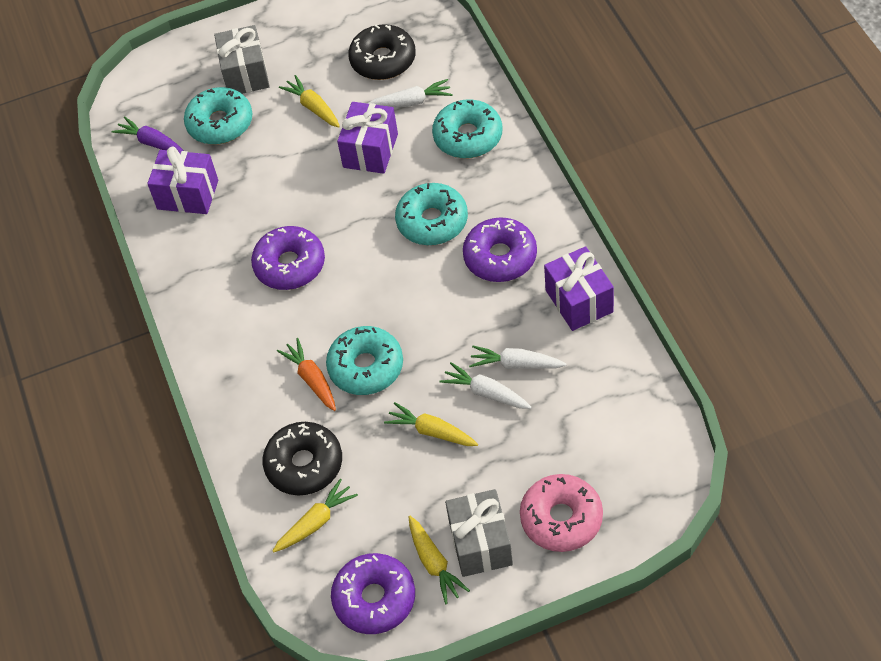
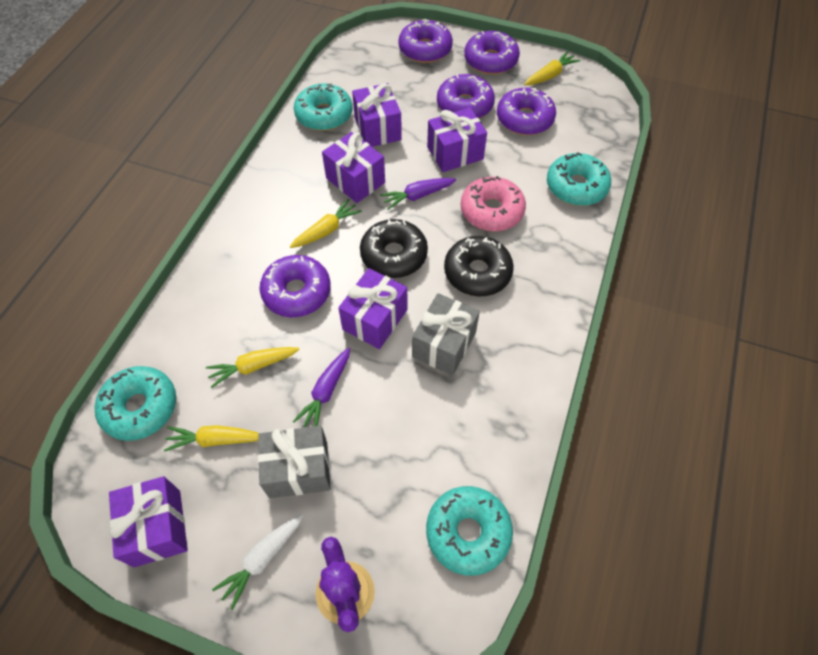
orange carrot: 1 -> 0
purple cactus: 0 -> 1
purple carrot: 1 -> 2
purple donut: 3 -> 5
purple gift: 3 -> 5
white carrot: 3 -> 1

